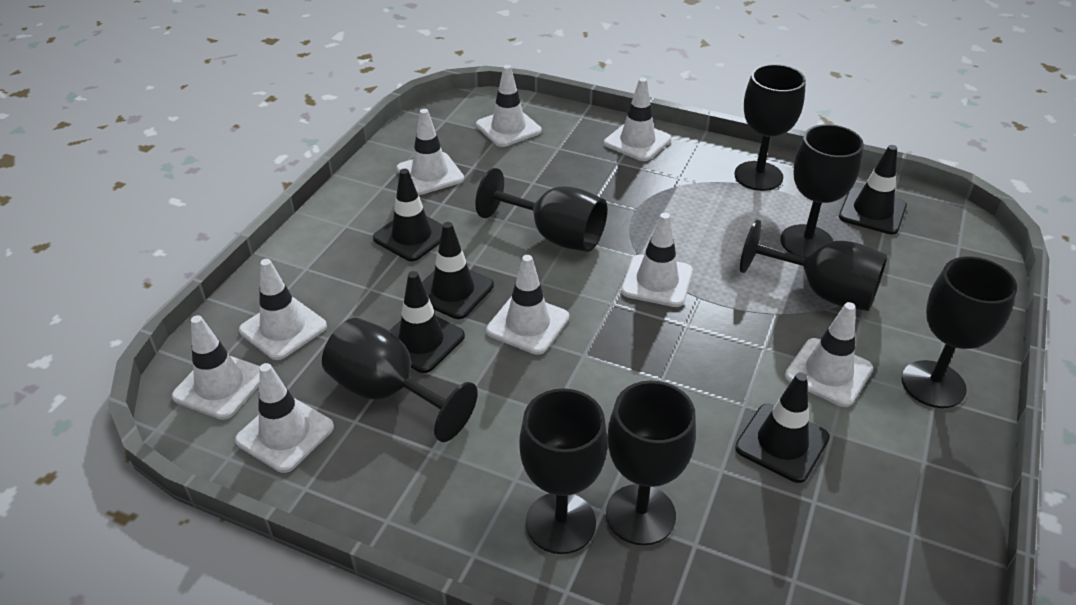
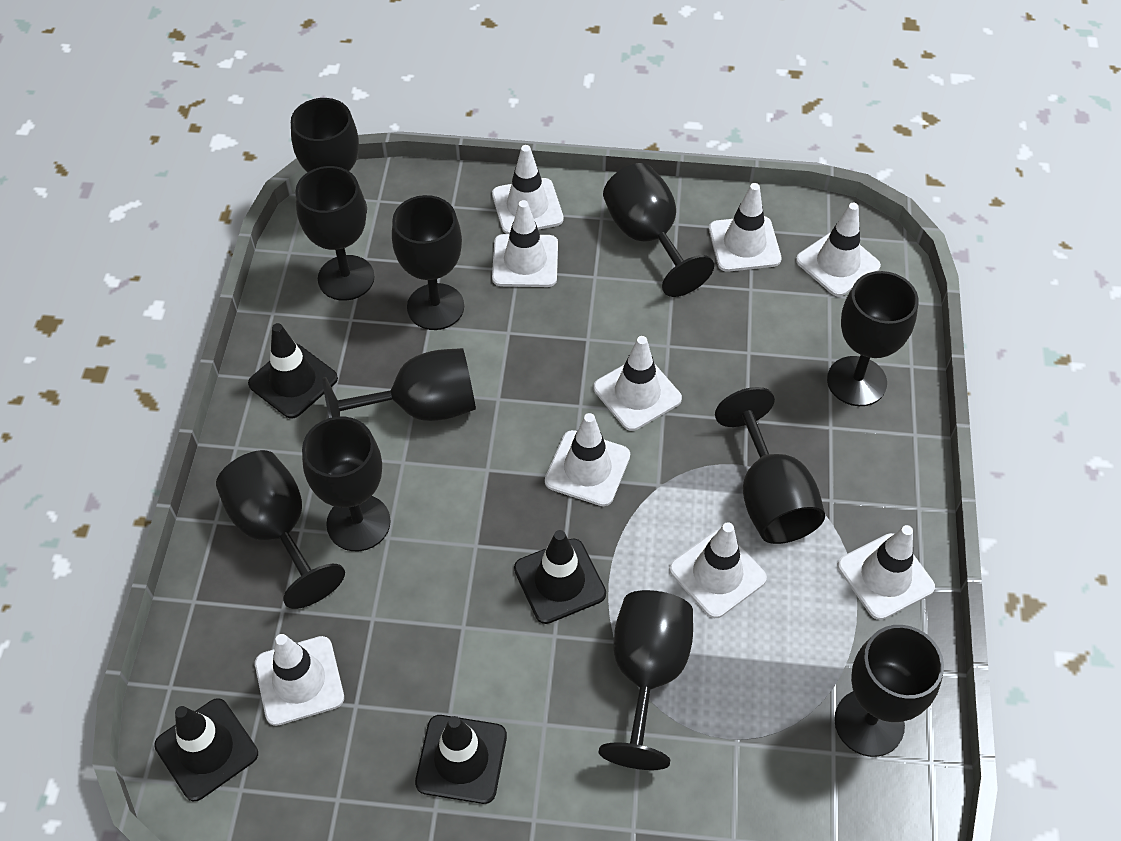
black goblet: 8 -> 11
black traffic cone: 5 -> 4

